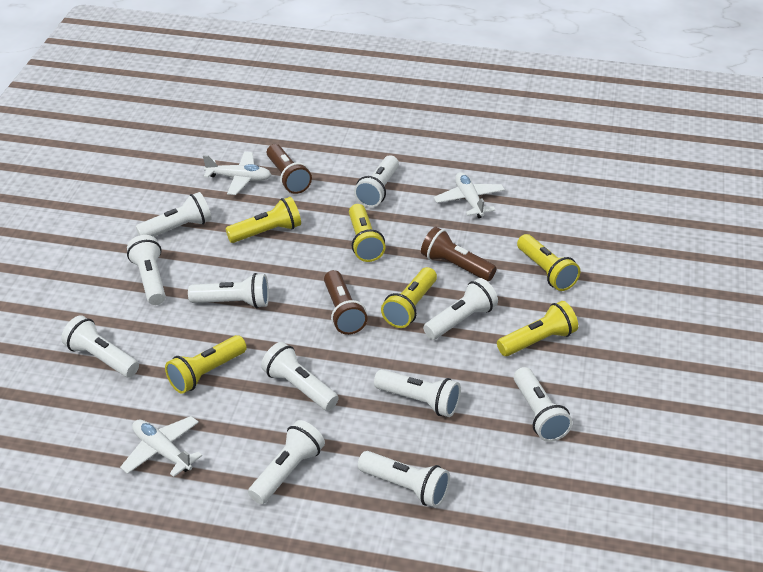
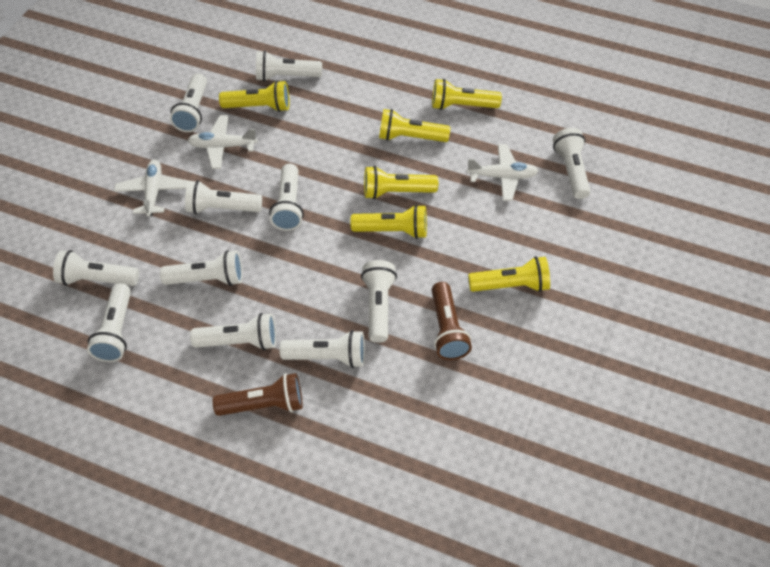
brown flashlight: 3 -> 2

